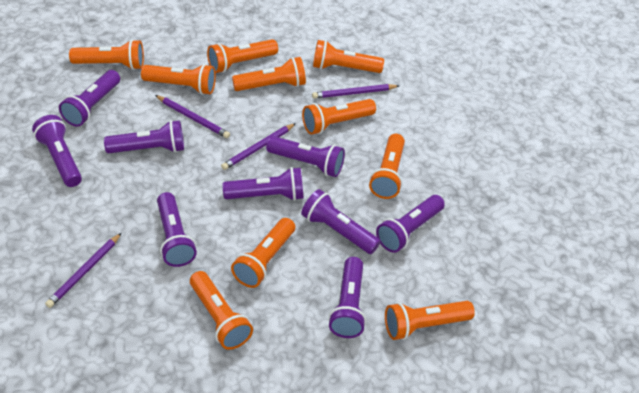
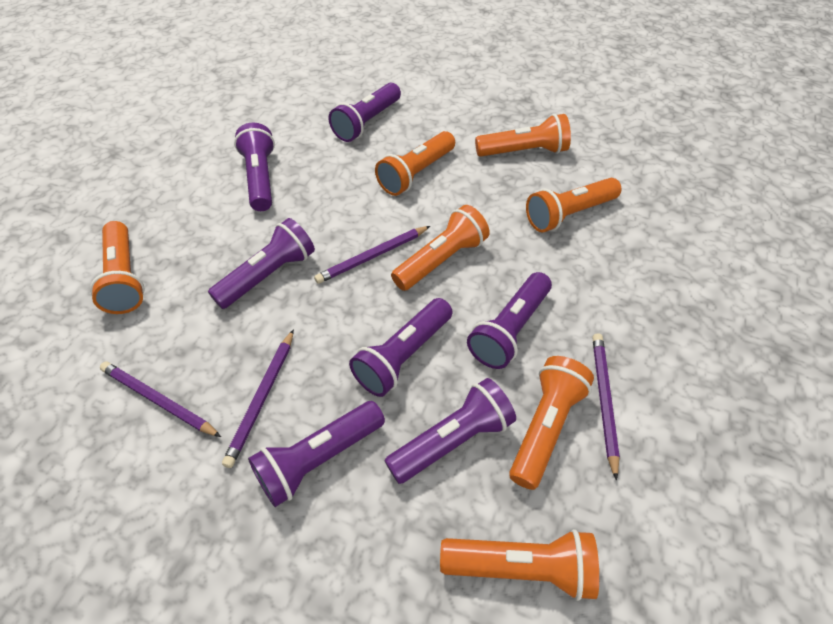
orange flashlight: 10 -> 7
purple flashlight: 9 -> 7

